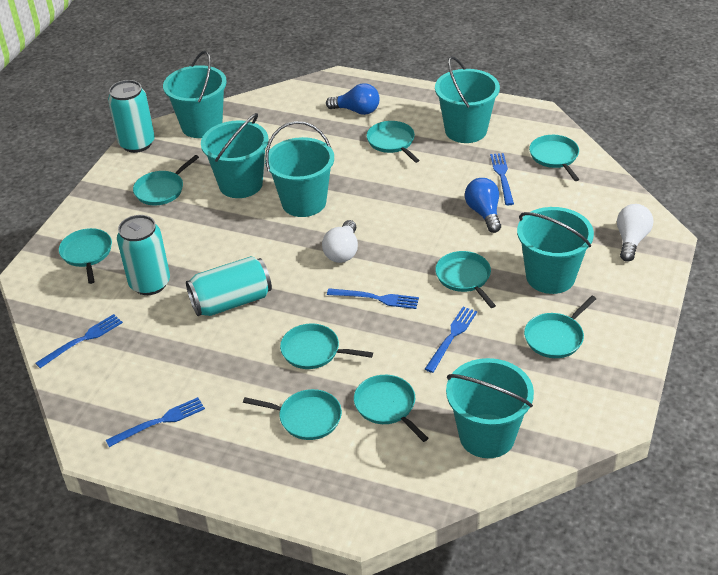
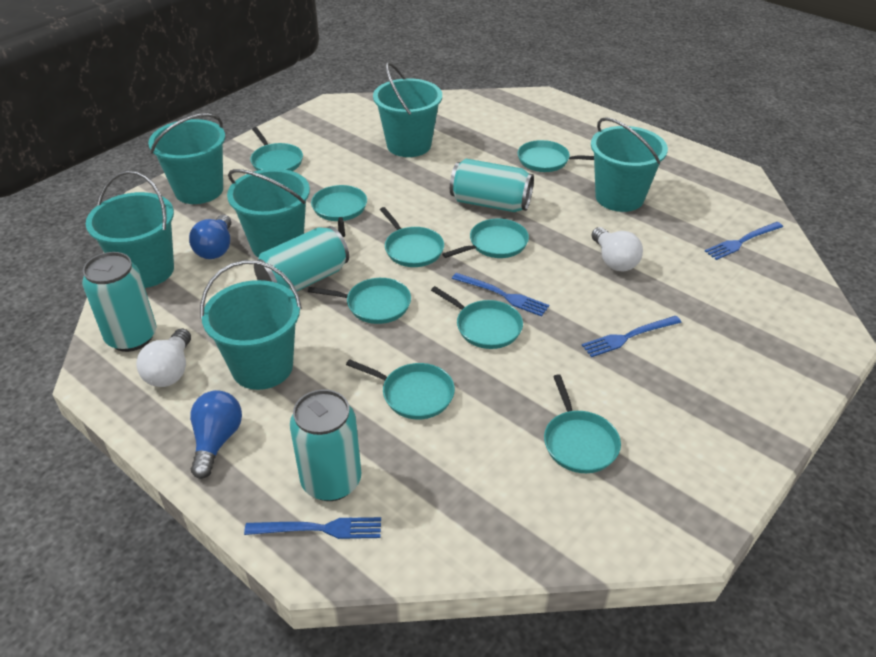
blue fork: 5 -> 4
turquoise can: 3 -> 4

